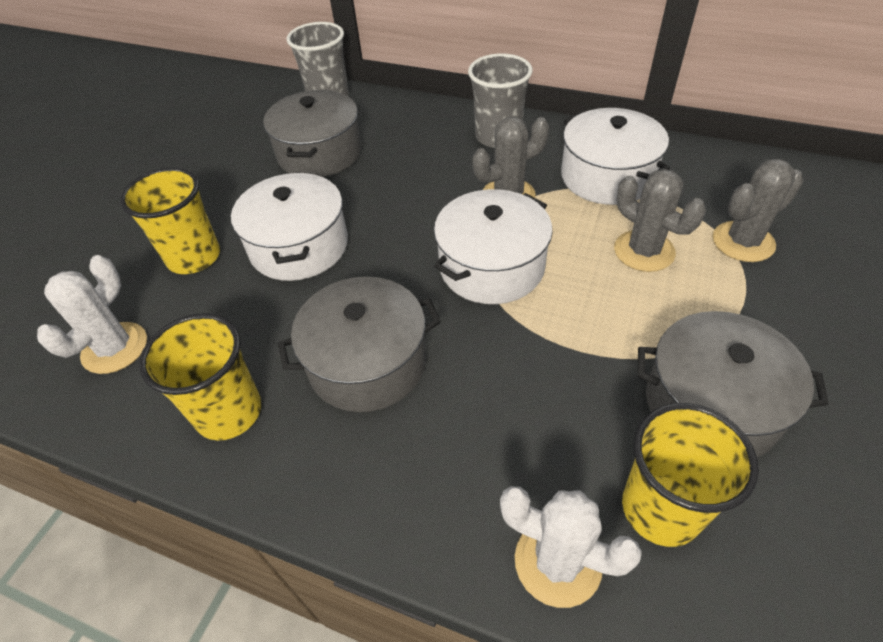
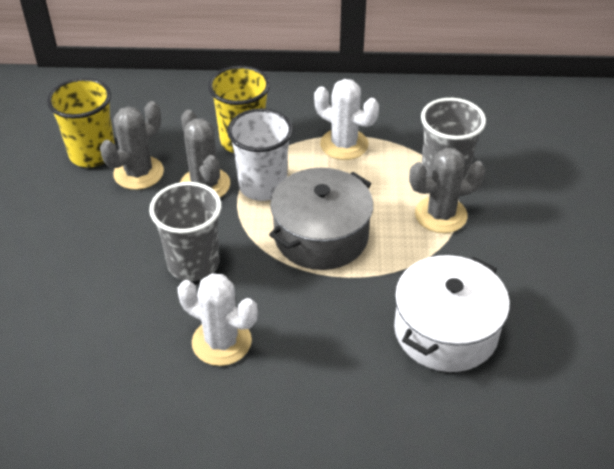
grey pot: 3 -> 1
white cup: 0 -> 1
white pot: 3 -> 1
yellow cup: 3 -> 2

